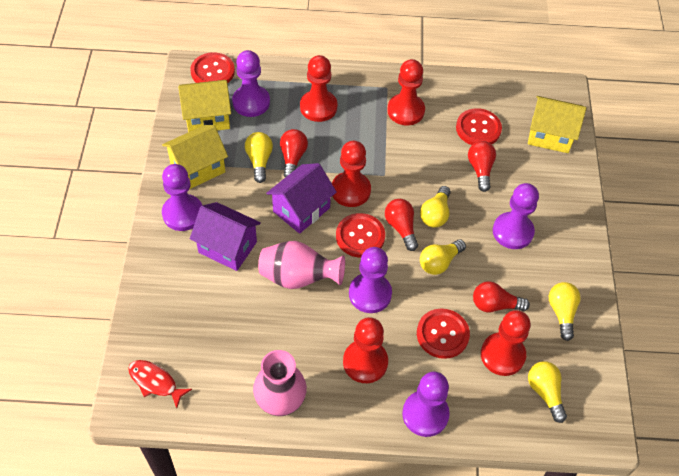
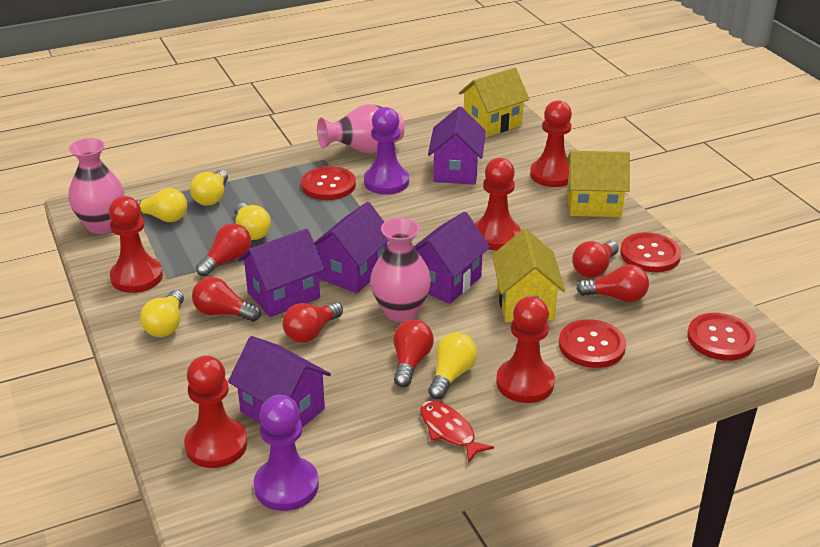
pink vase: 2 -> 3
purple house: 2 -> 5
purple pawn: 5 -> 2
red light bulb: 4 -> 6

